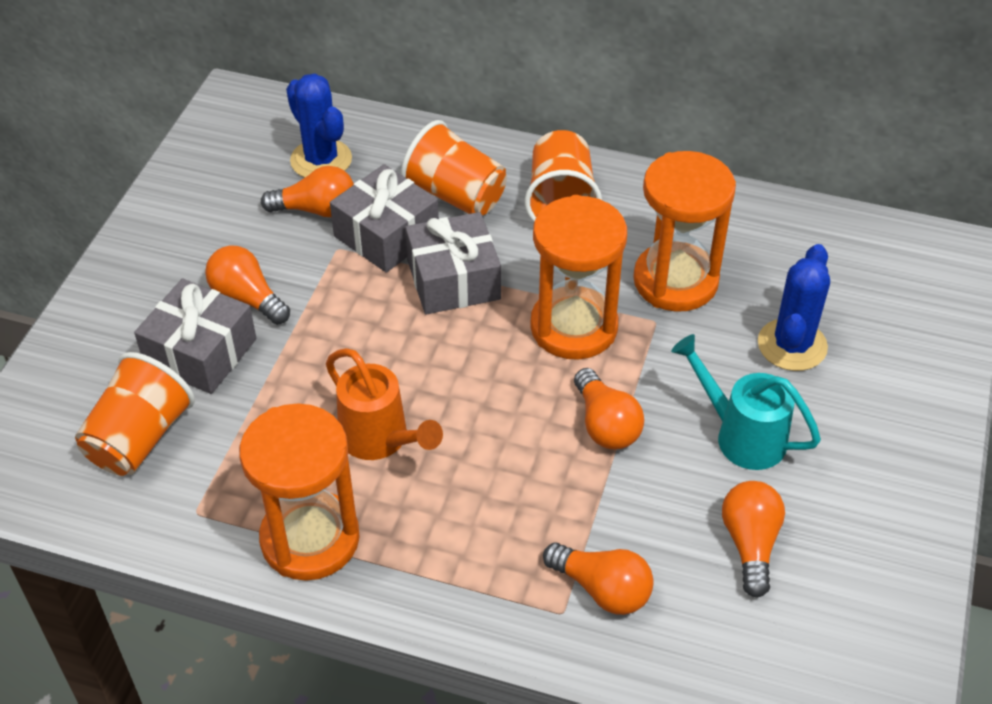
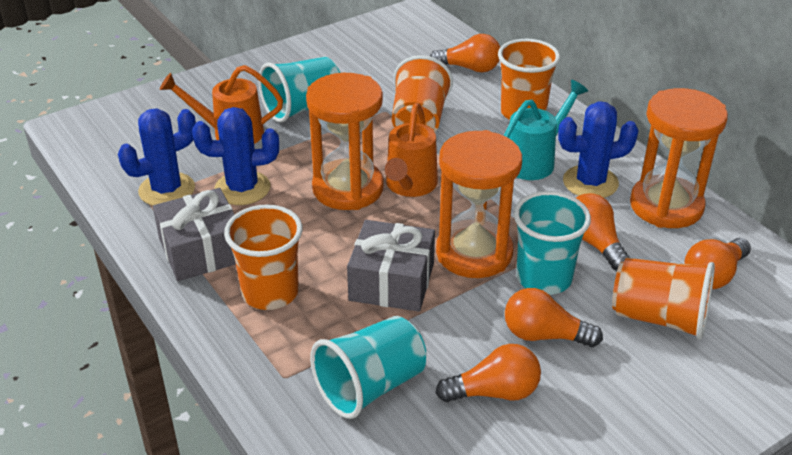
blue cactus: 2 -> 3
grey gift: 3 -> 2
orange cup: 3 -> 4
orange watering can: 1 -> 2
turquoise cup: 0 -> 3

